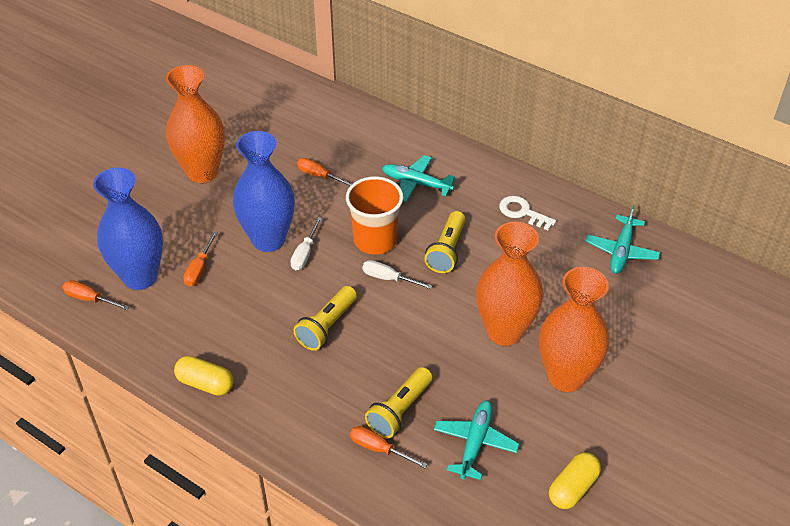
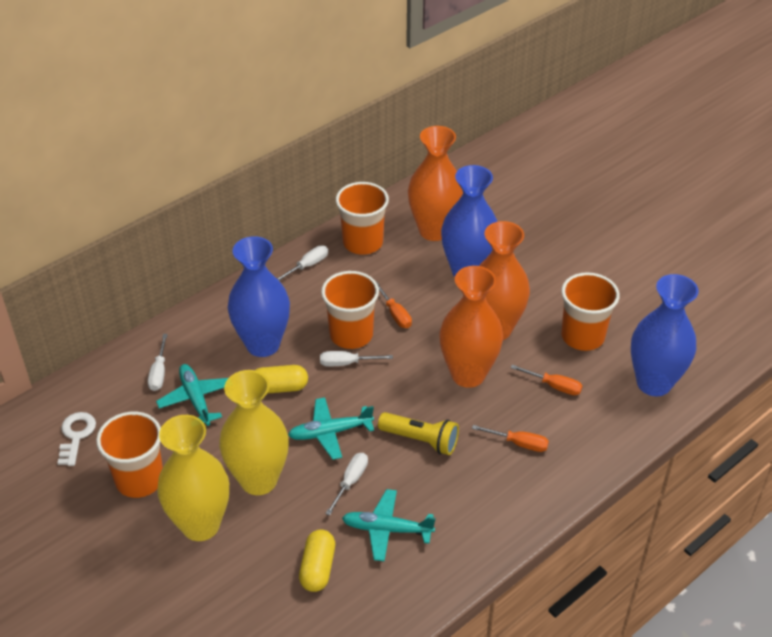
blue vase: 2 -> 3
orange cup: 1 -> 4
orange screwdriver: 4 -> 3
white screwdriver: 2 -> 4
yellow flashlight: 3 -> 1
yellow vase: 0 -> 2

